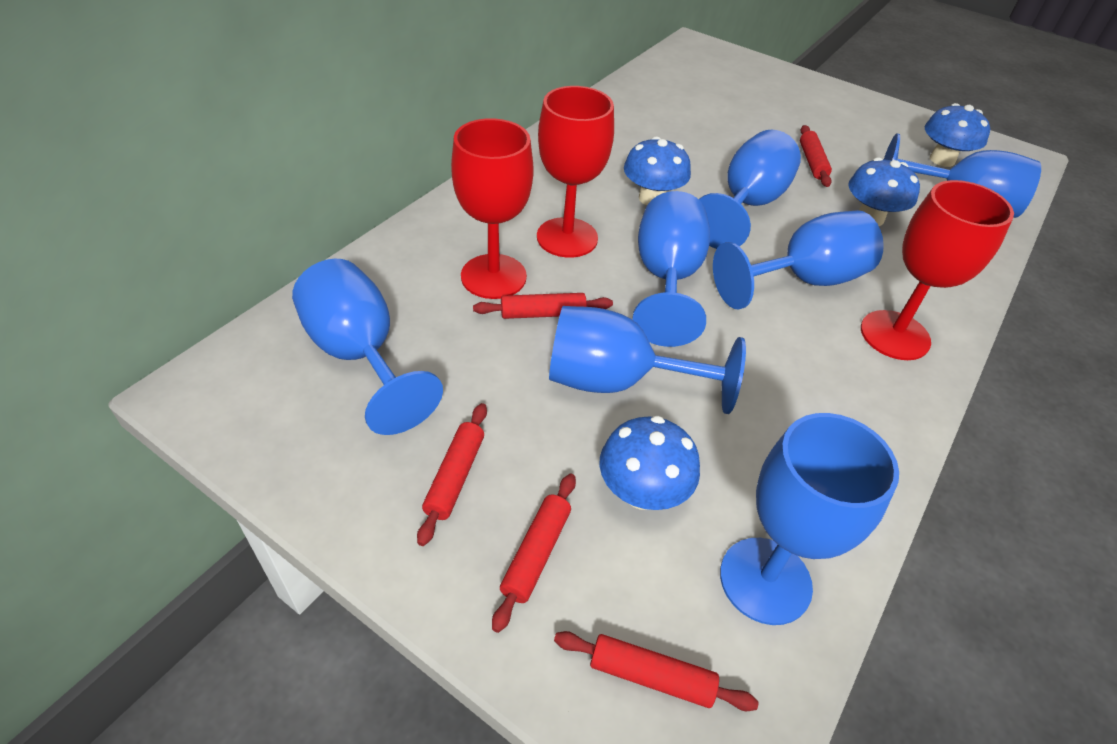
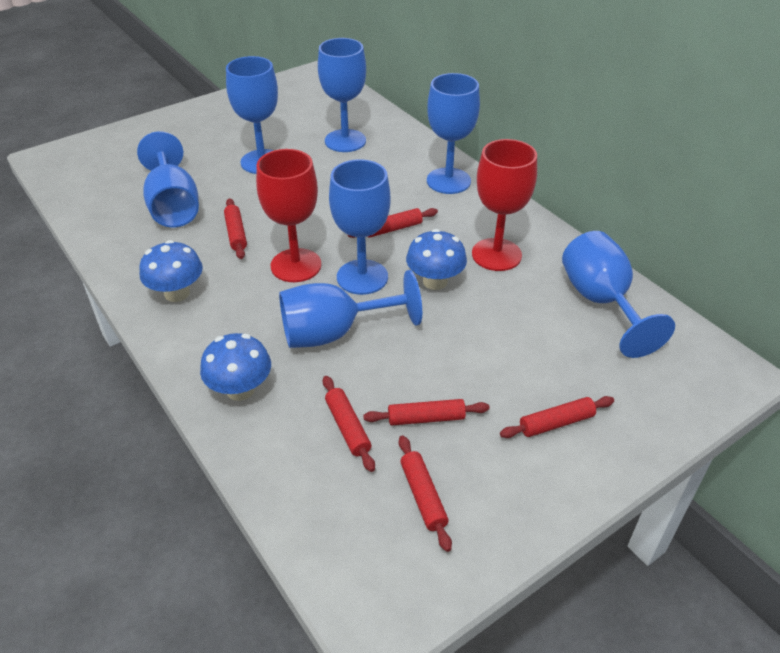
blue mushroom: 4 -> 3
red goblet: 3 -> 2
red rolling pin: 5 -> 6

